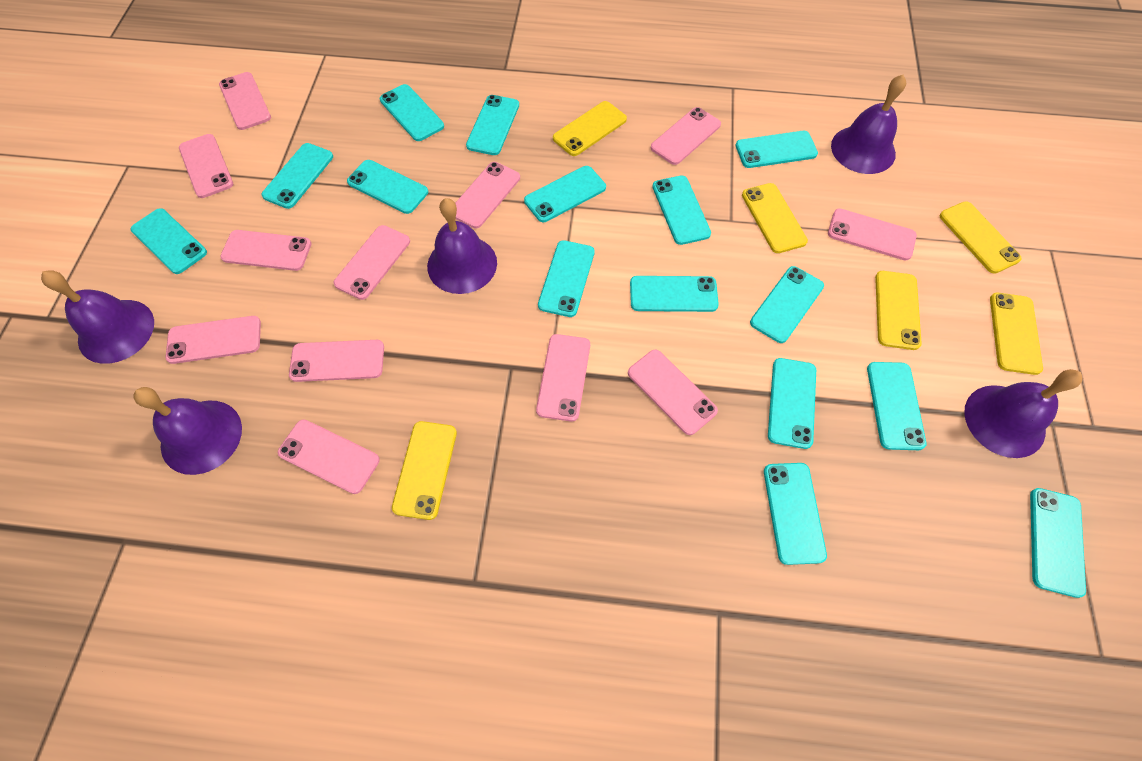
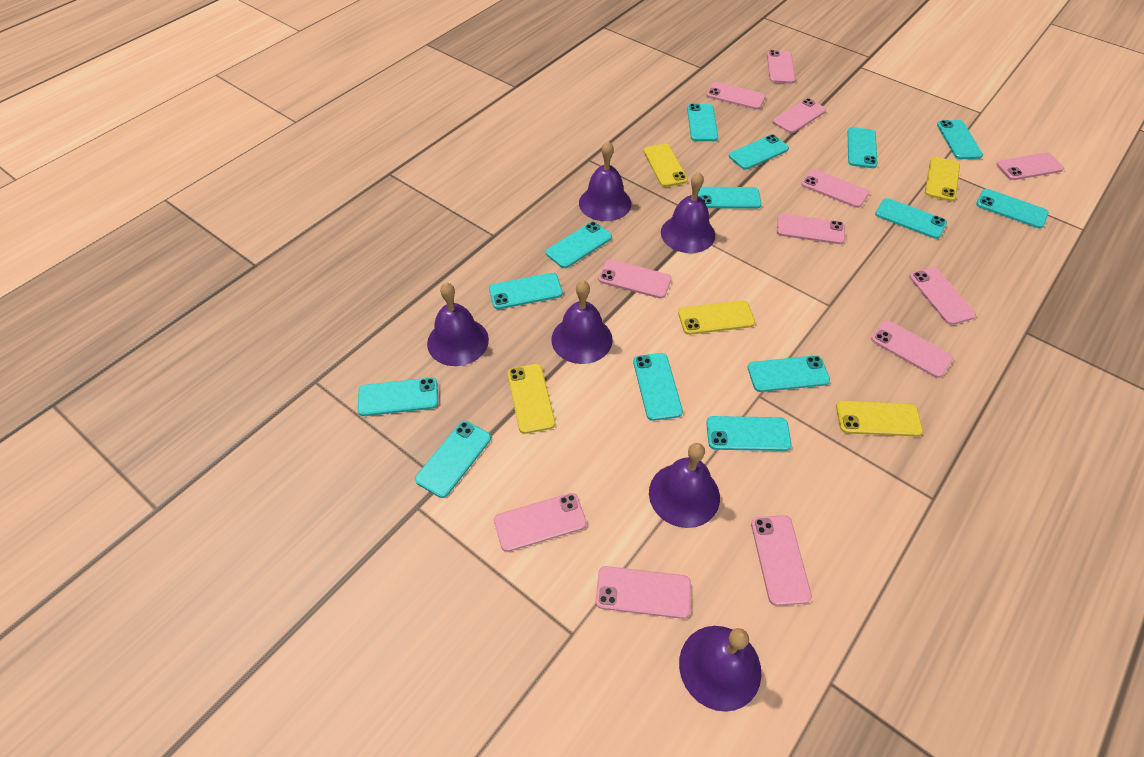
purple bell: 5 -> 6
turquoise phone: 15 -> 14
yellow phone: 6 -> 5

